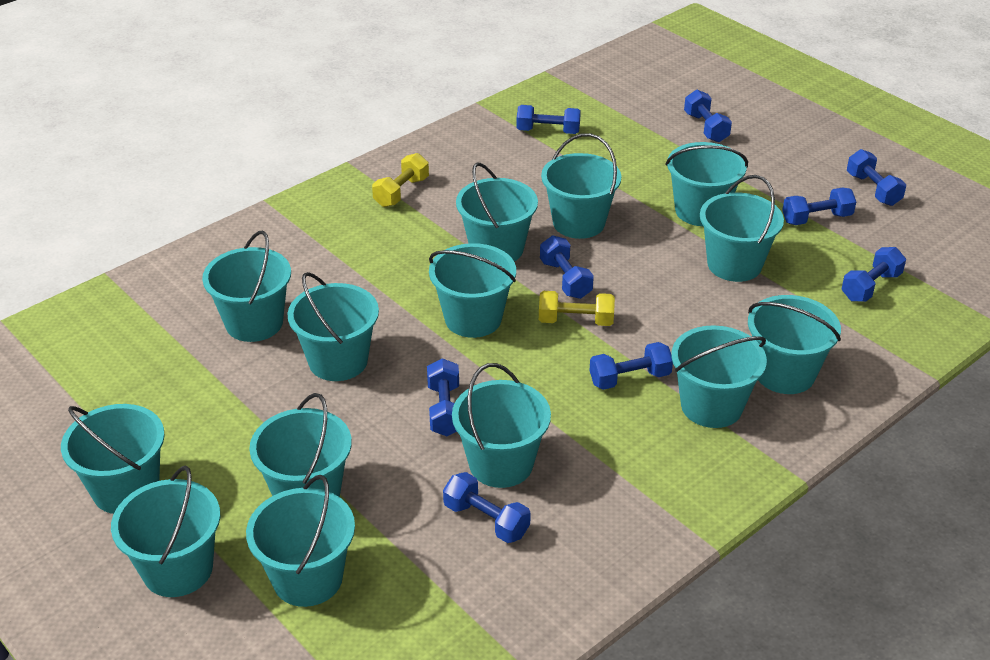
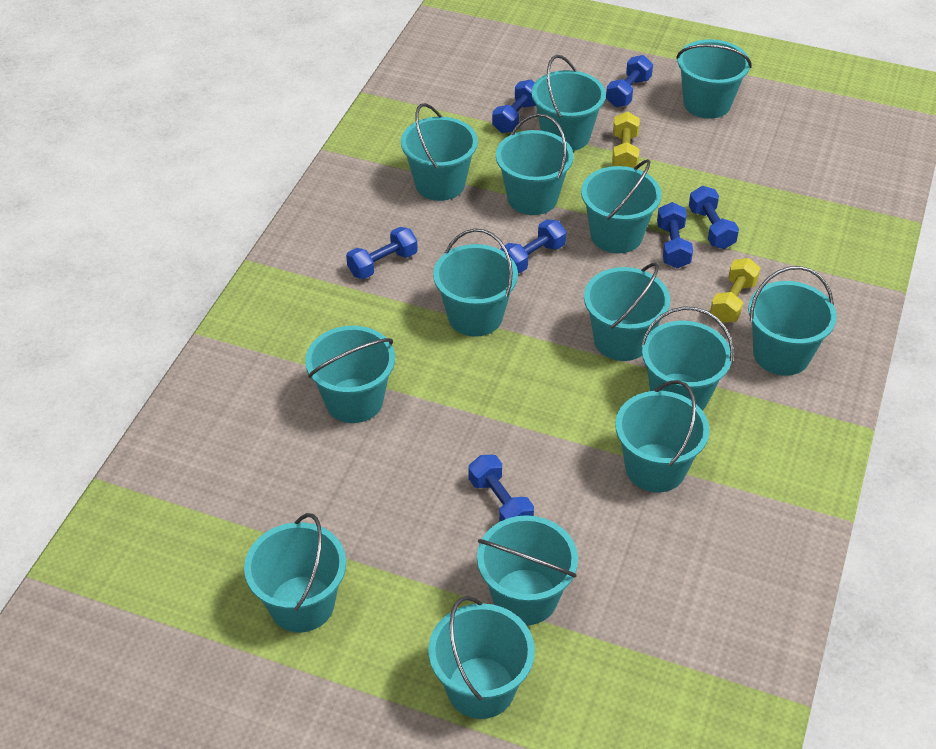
blue dumbbell: 9 -> 7

